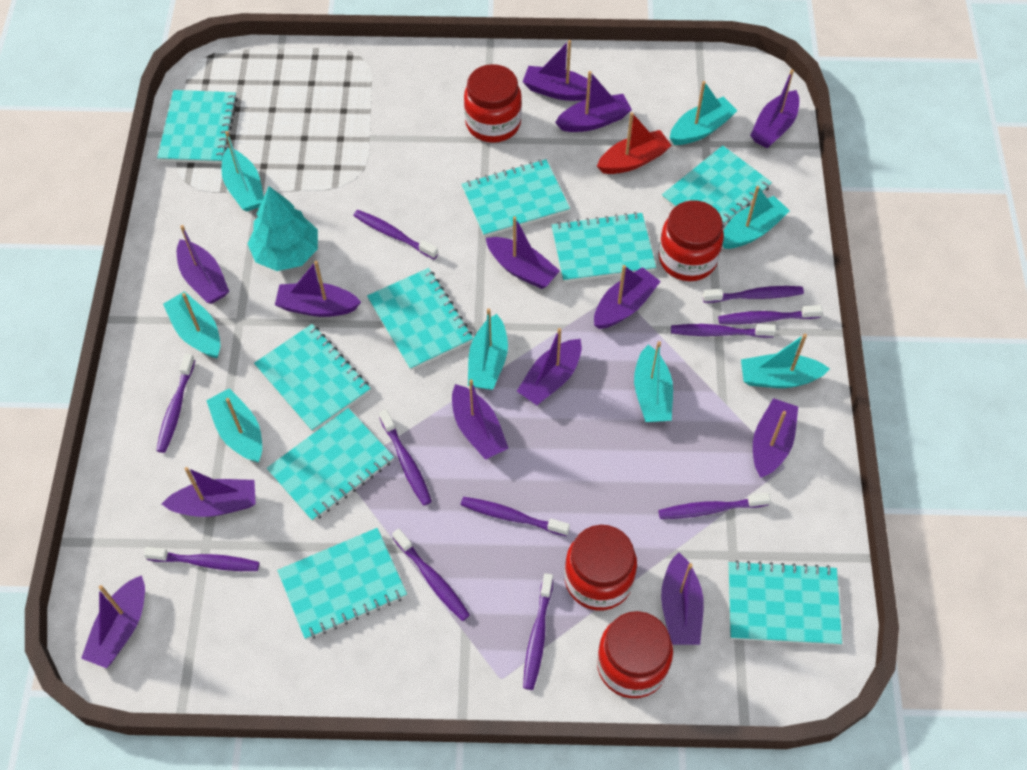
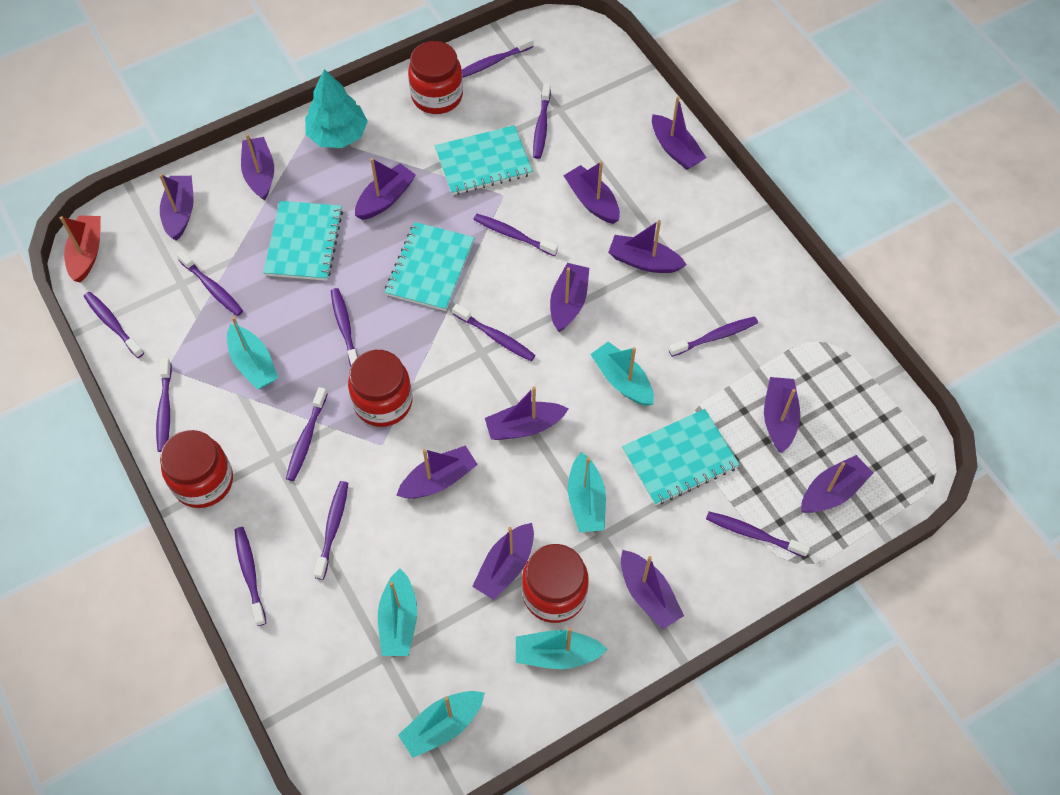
purple toothbrush: 11 -> 13
turquoise boat: 8 -> 6
turquoise notebook: 9 -> 4

